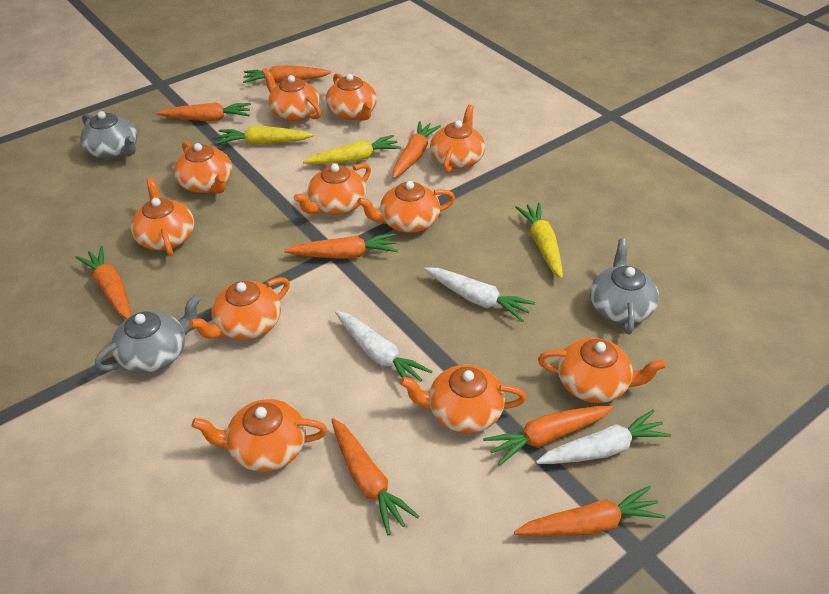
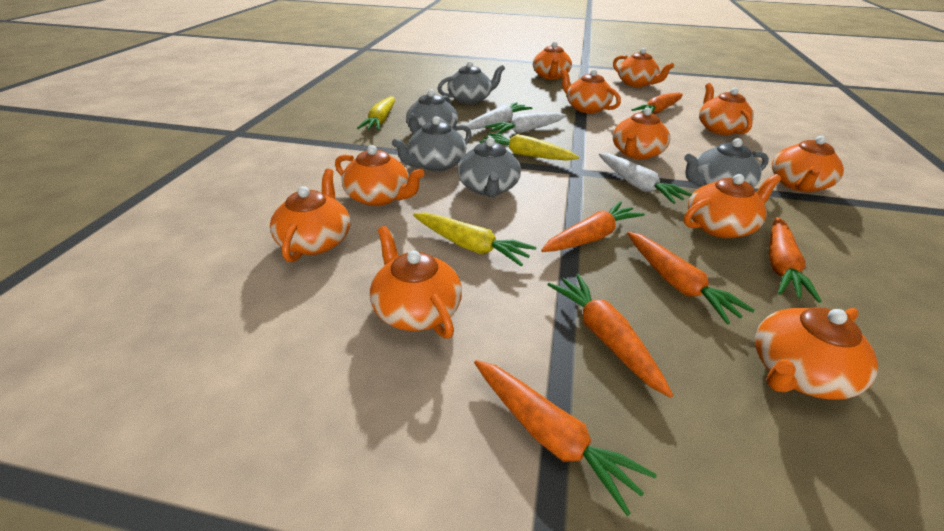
grey teapot: 3 -> 5
orange carrot: 8 -> 6

